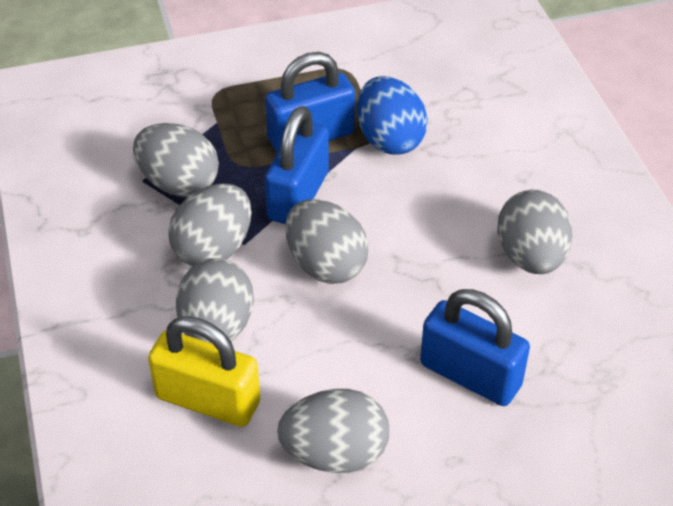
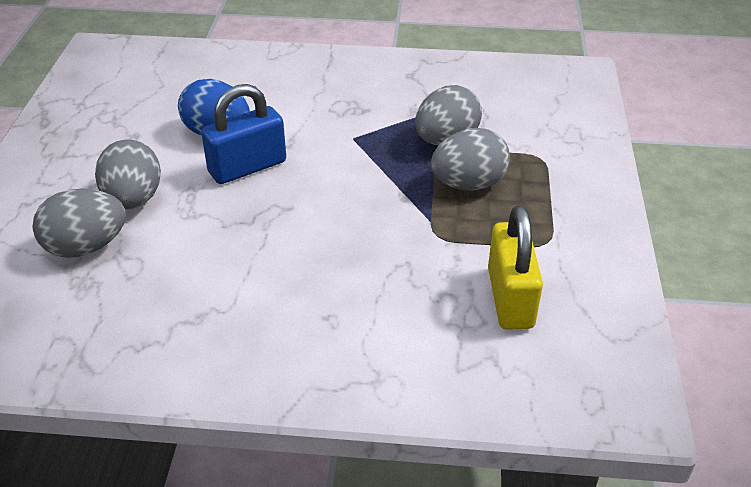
blue padlock: 3 -> 1
grey egg: 6 -> 4

